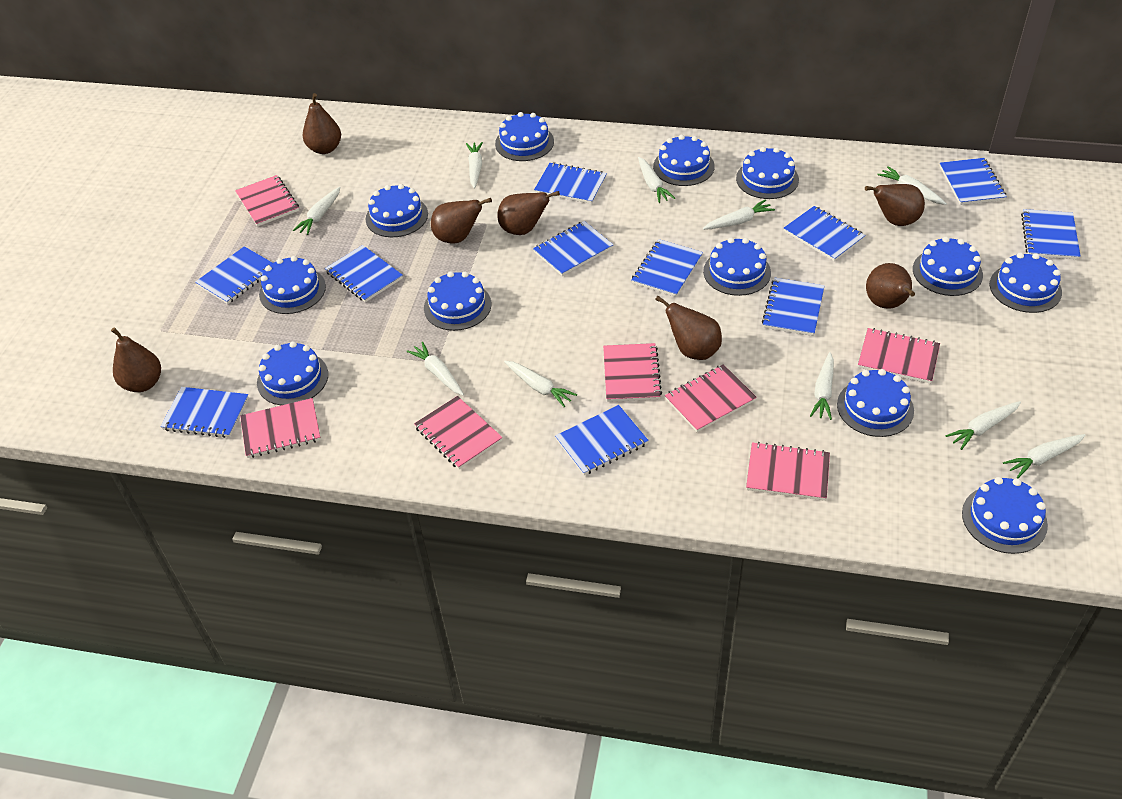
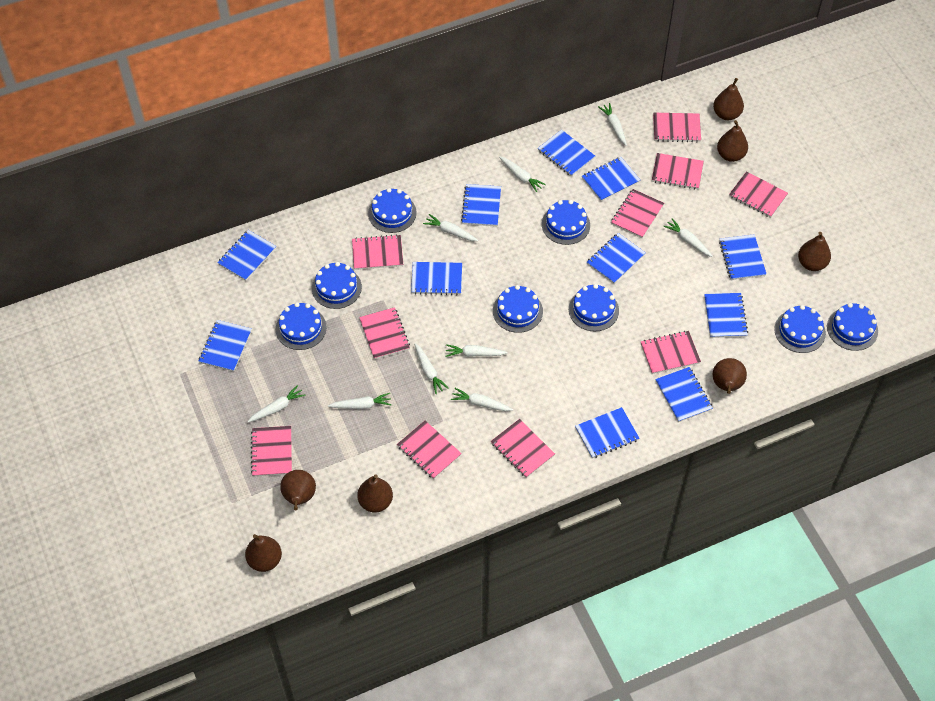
blue cake: 12 -> 8
pink notebook: 7 -> 10
white carrot: 10 -> 9

